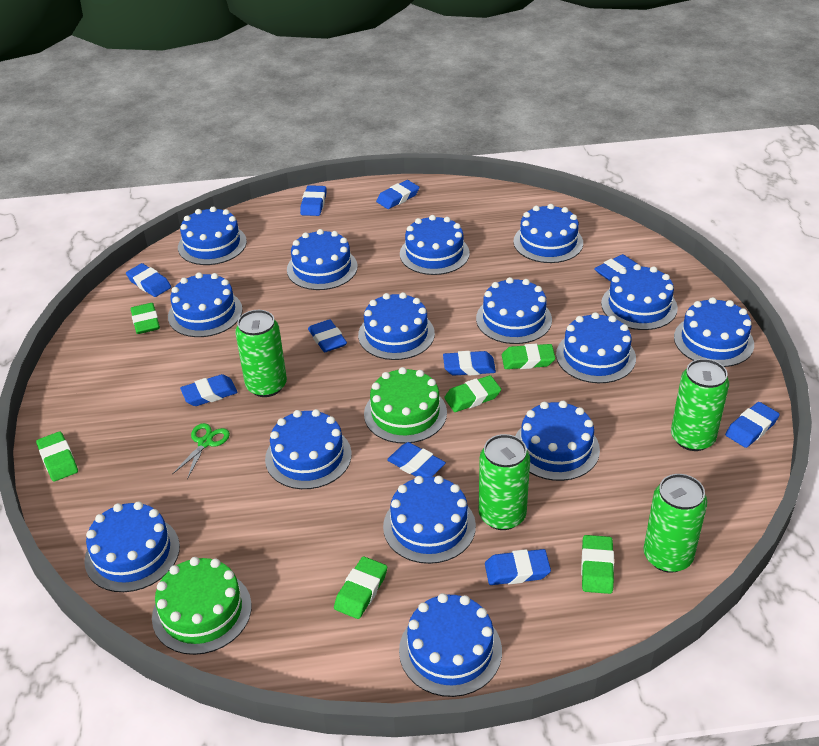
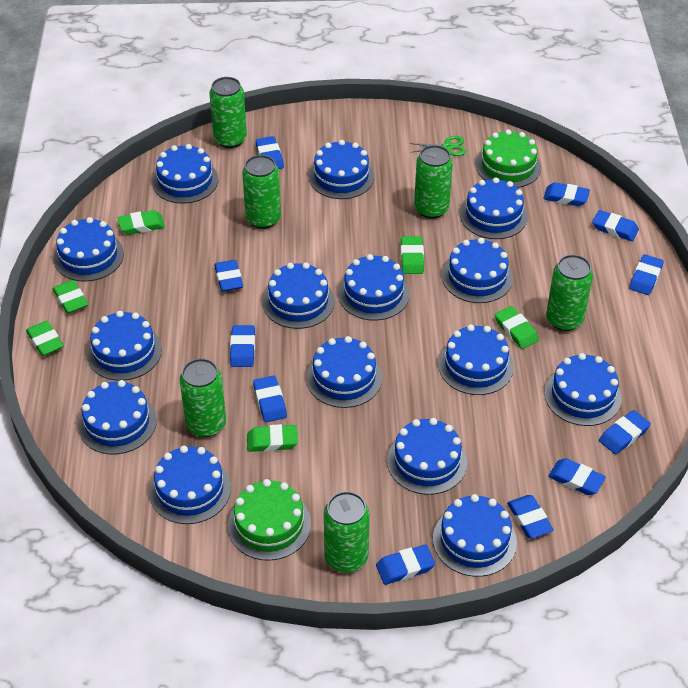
blue eraser: 10 -> 11
green can: 4 -> 6

